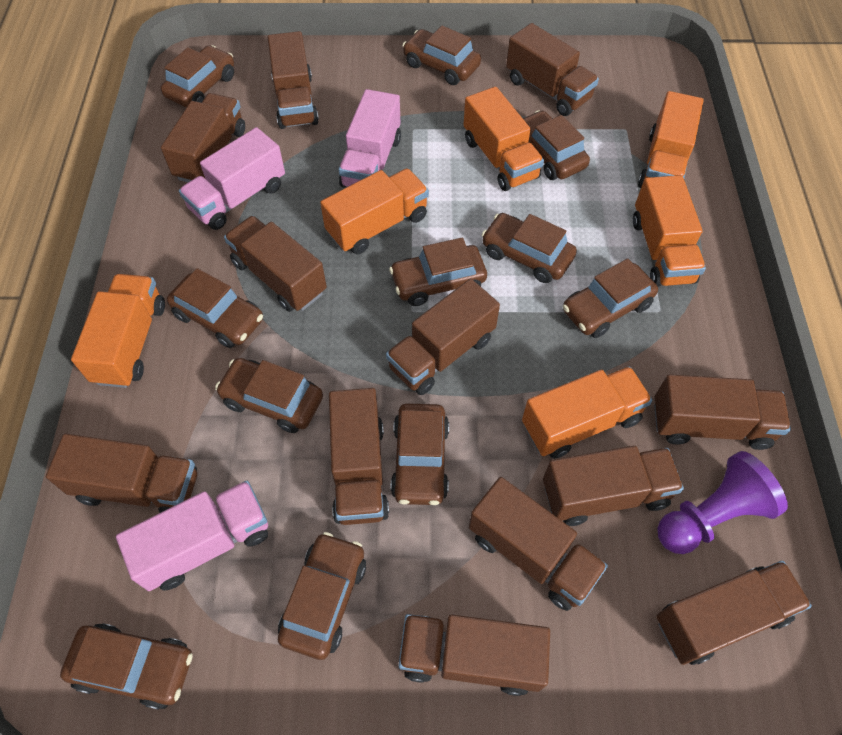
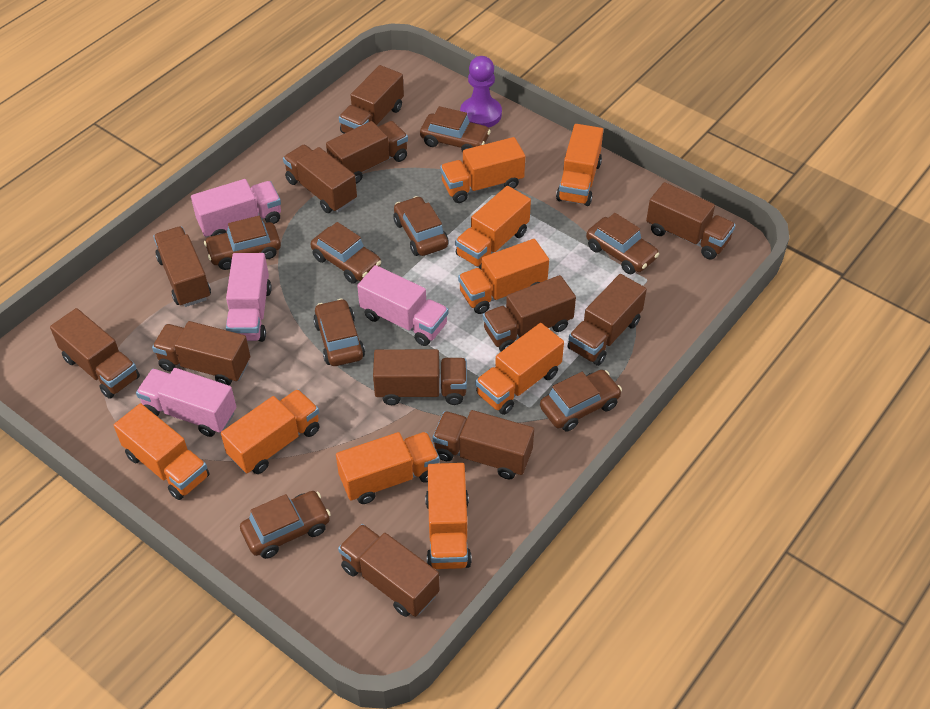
brown car: 11 -> 8
orange truck: 6 -> 9
pink truck: 3 -> 4

